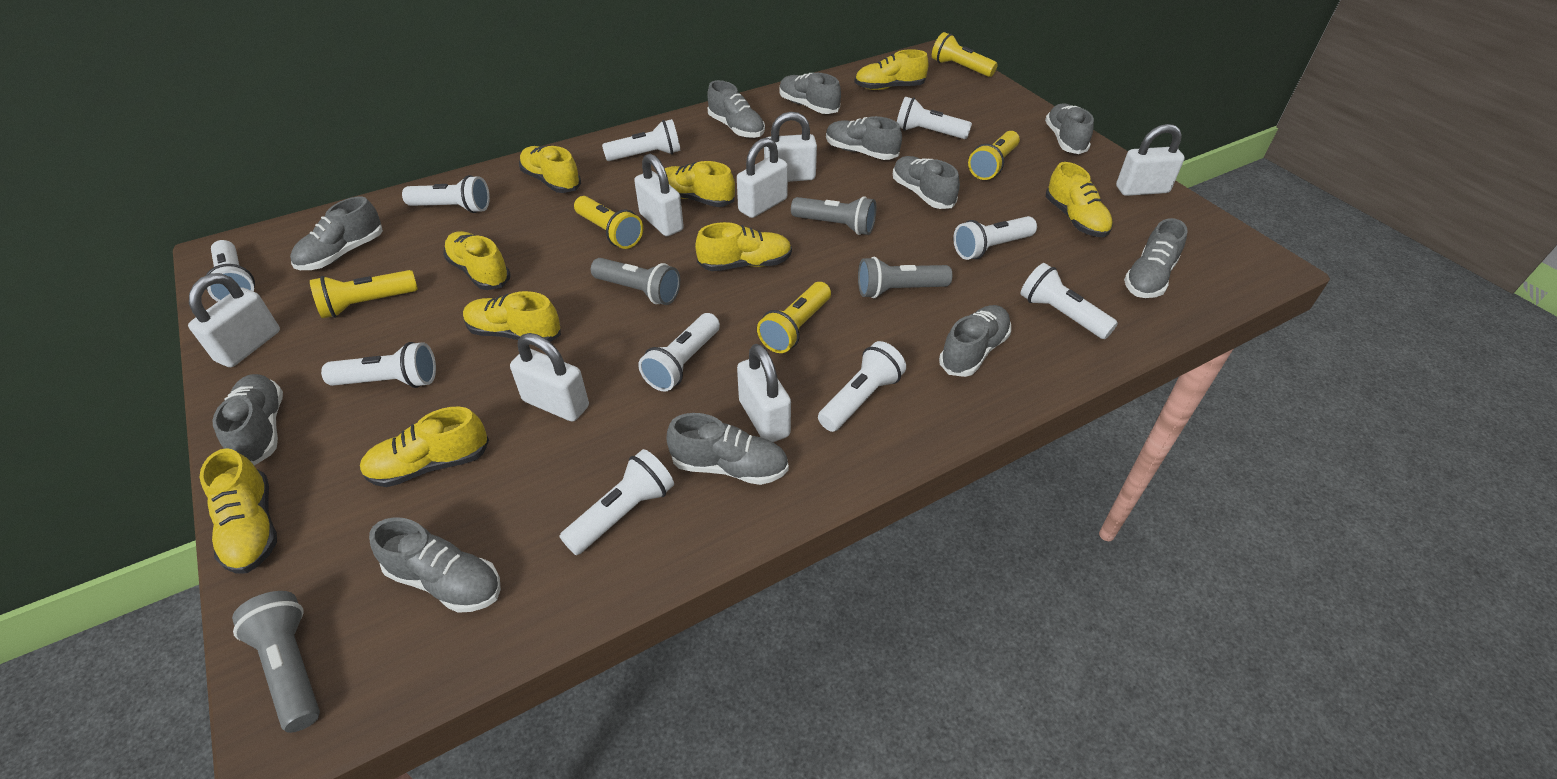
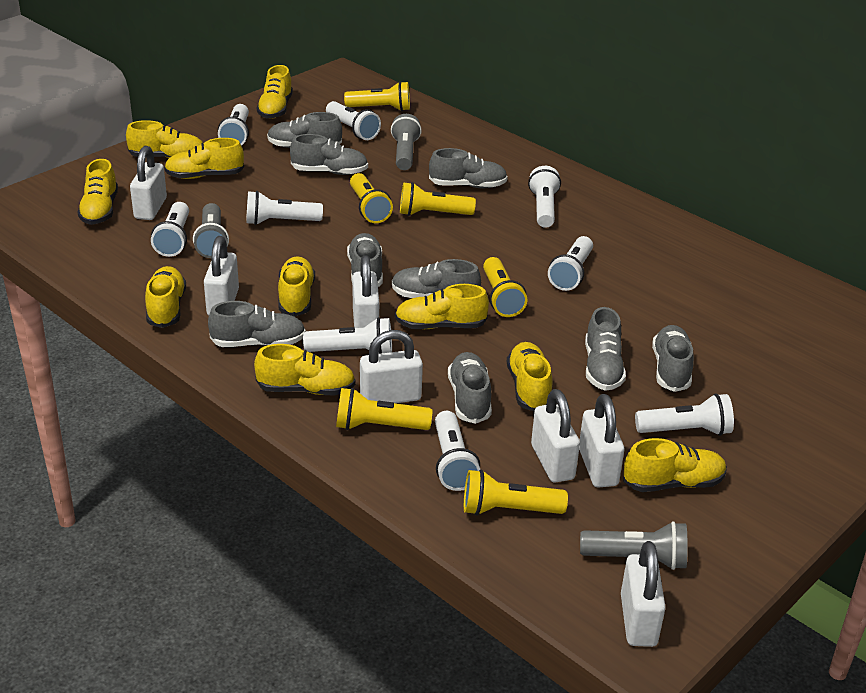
grey flashlight: 4 -> 3
grey shoe: 11 -> 9
white flashlight: 10 -> 9
yellow flashlight: 5 -> 6
yellow shoe: 9 -> 10

